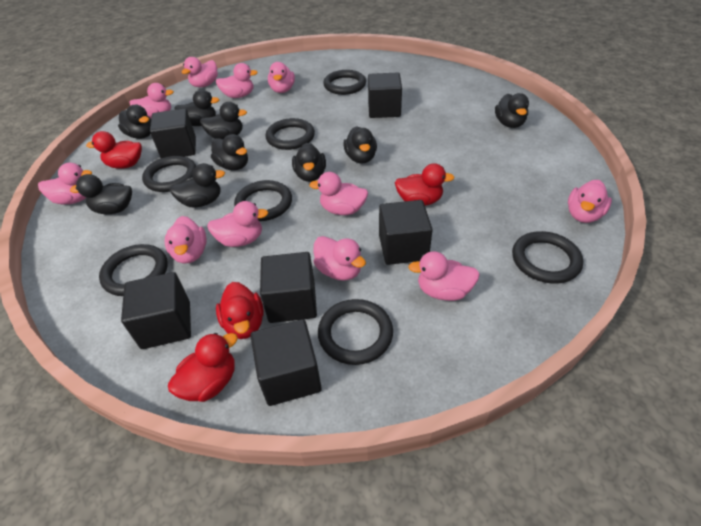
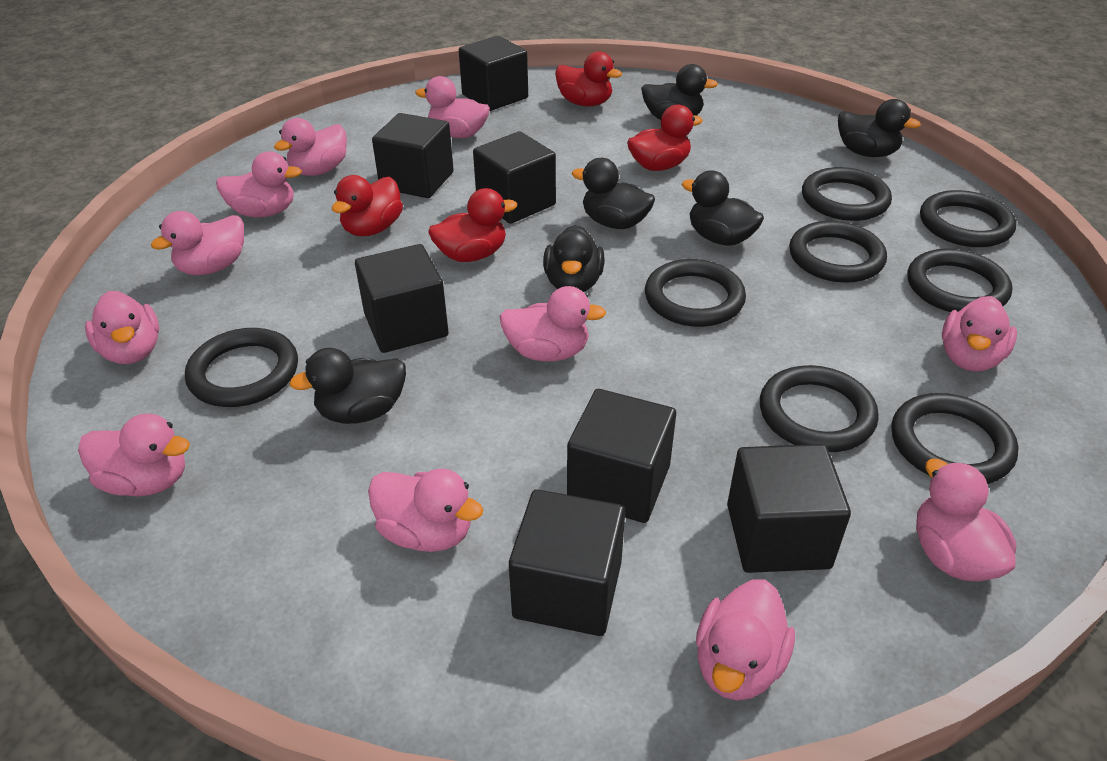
black cube: 6 -> 7
black duck: 9 -> 6
black ring: 7 -> 8

